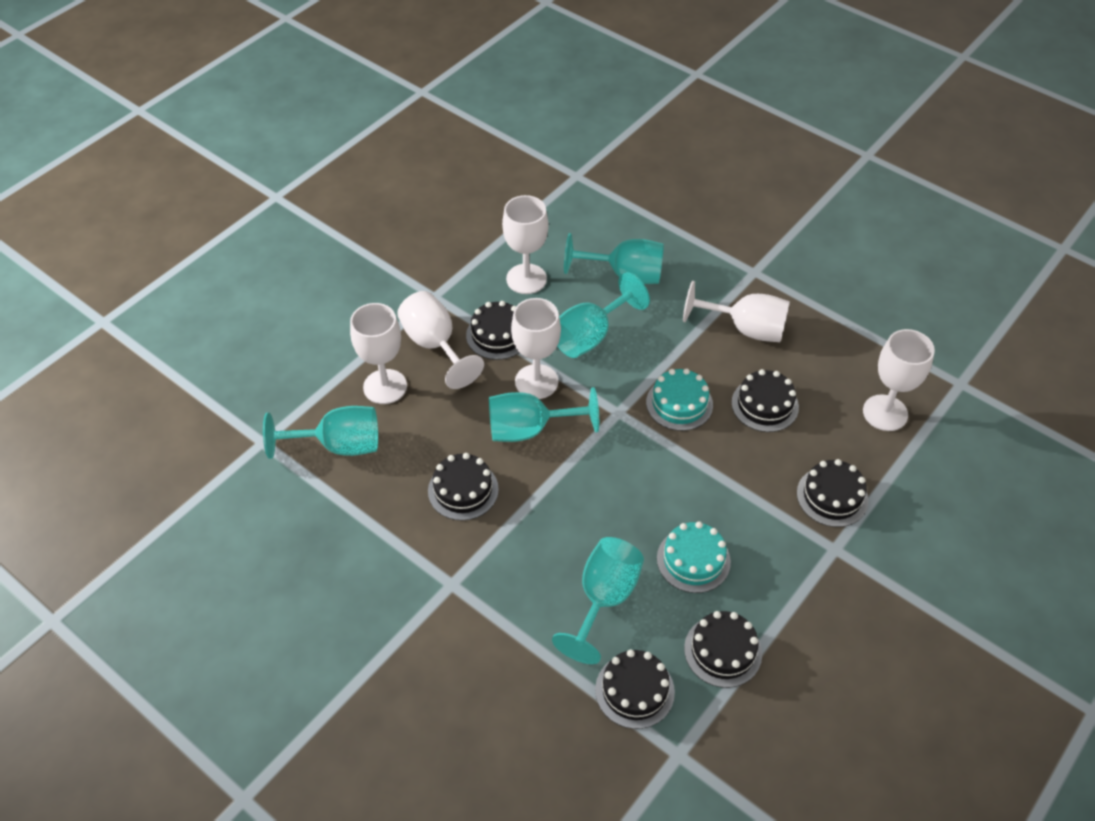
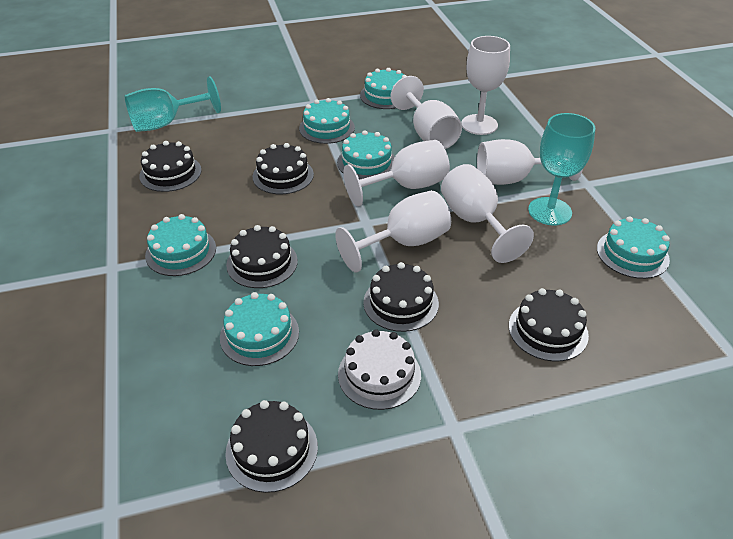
turquoise cake: 2 -> 6
turquoise goblet: 5 -> 2
white cake: 0 -> 1

